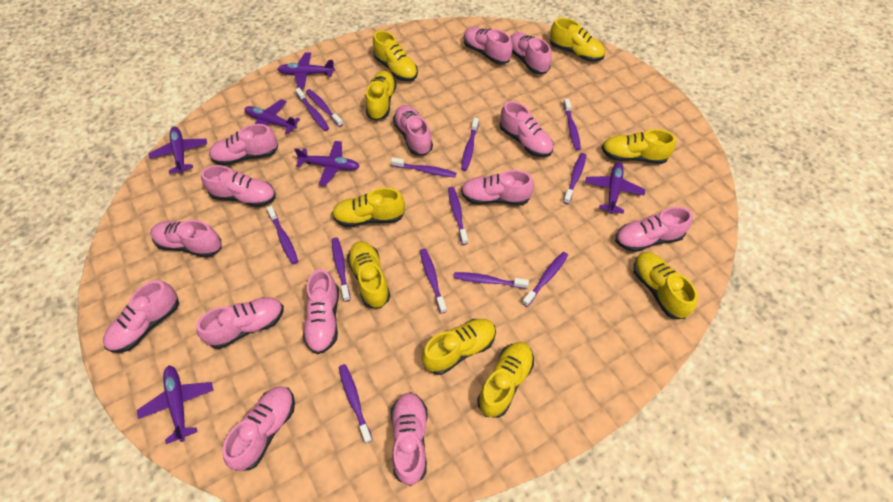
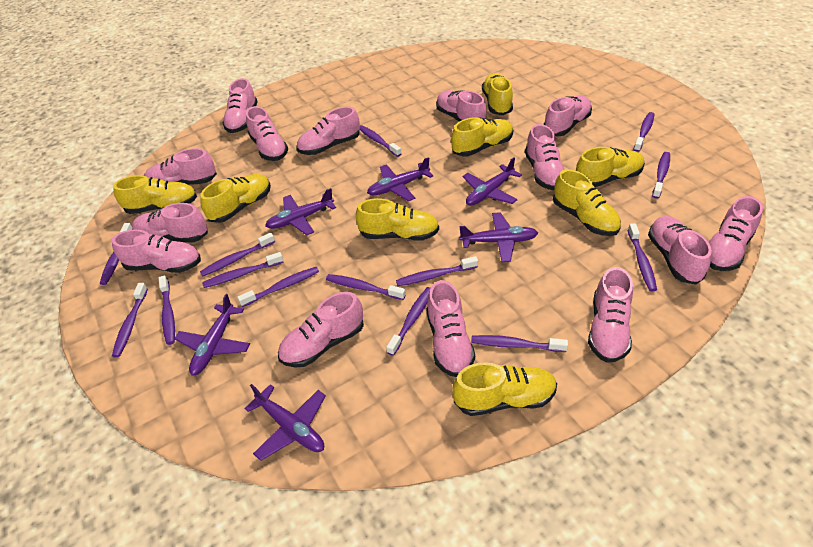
purple toothbrush: 13 -> 14
yellow shoe: 9 -> 8

